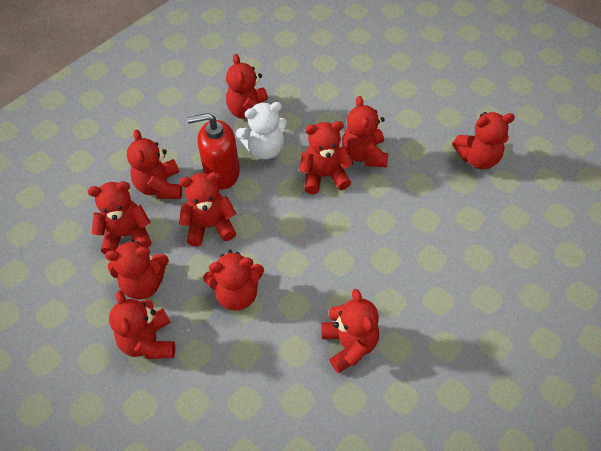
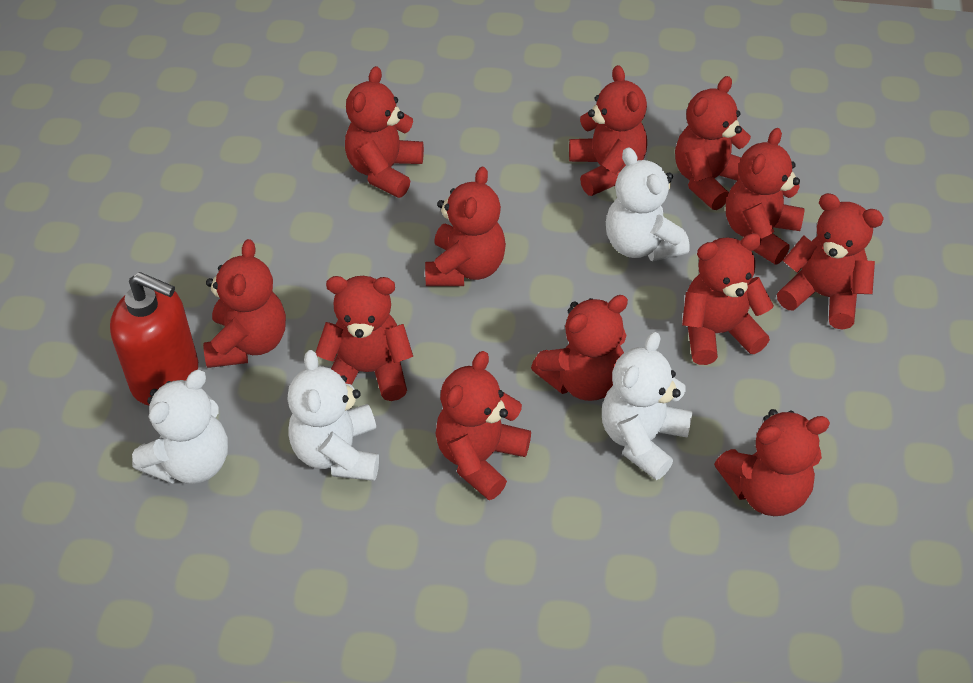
red teddy bear: 11 -> 12
white teddy bear: 1 -> 4

